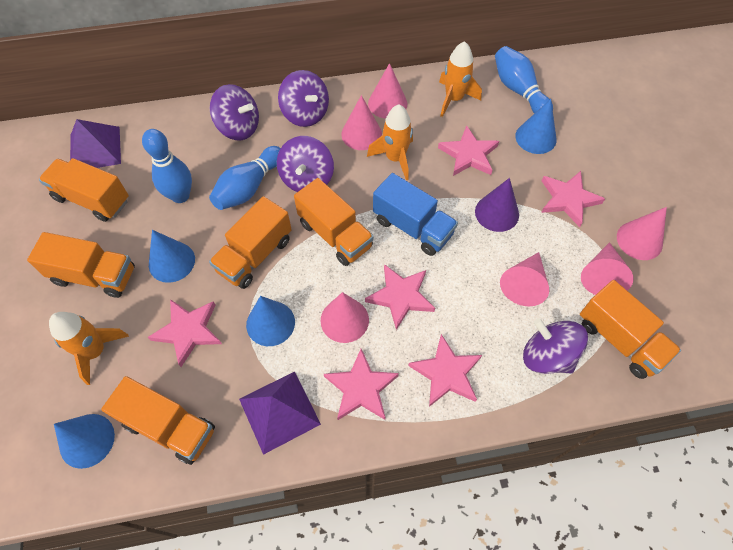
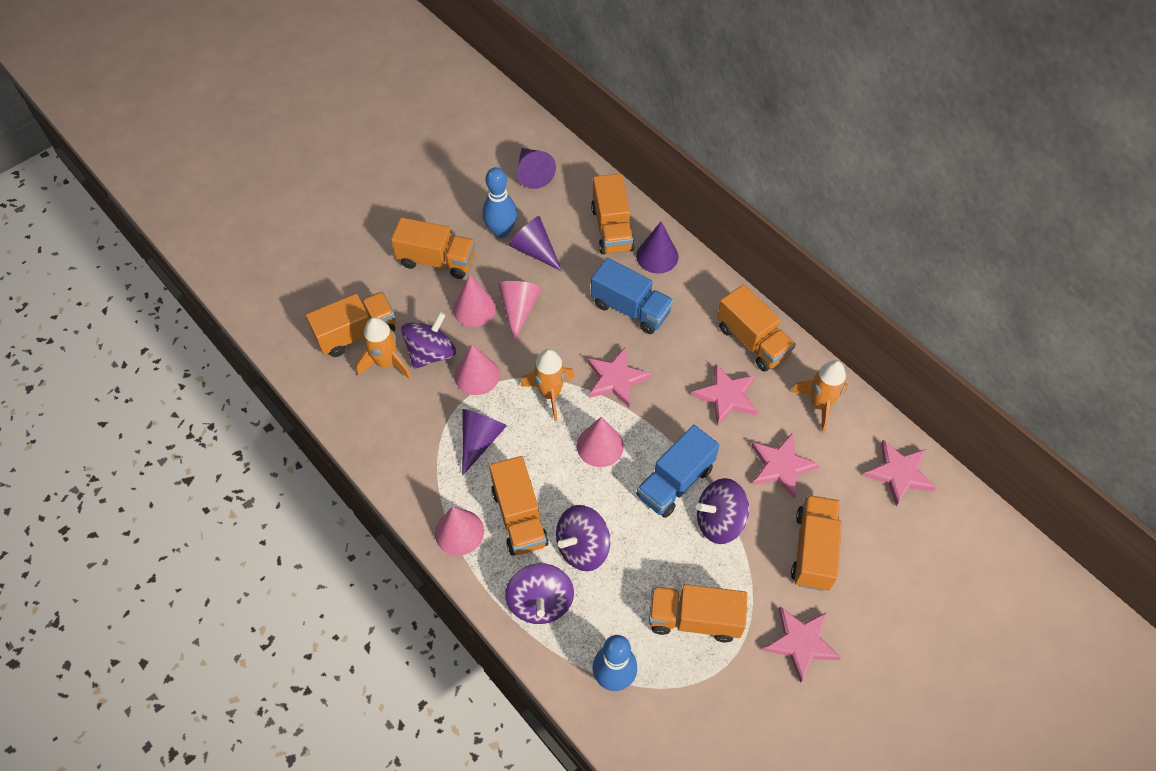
blue bowling pin: 3 -> 2
blue cone: 4 -> 0
blue truck: 1 -> 2
orange truck: 6 -> 7
pink cone: 6 -> 5
pink star: 6 -> 5
purple cone: 1 -> 4
purple pyramid: 2 -> 0

